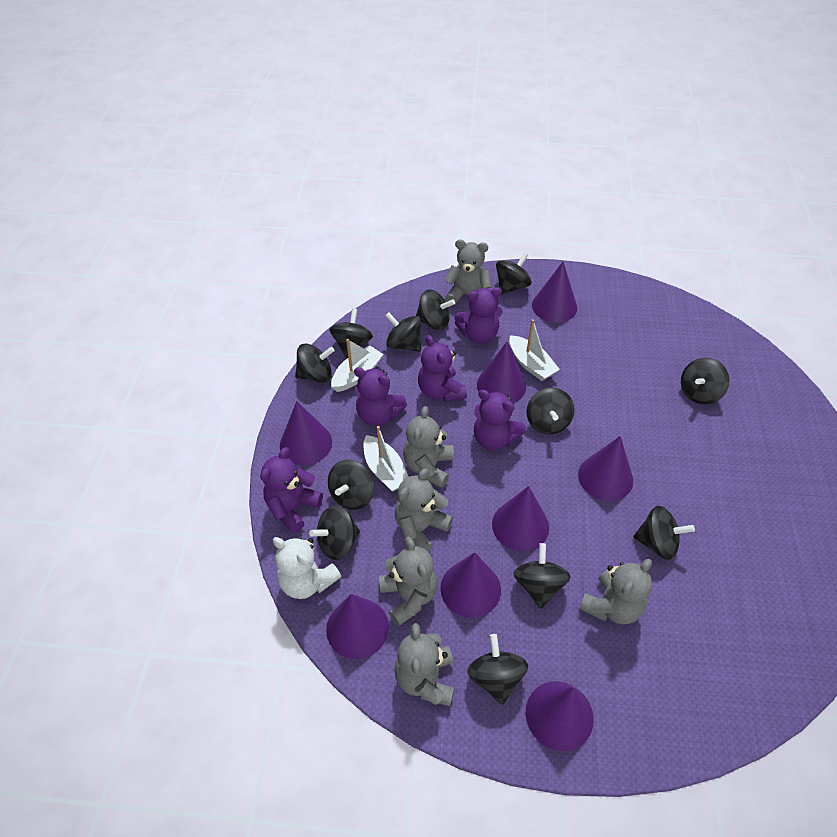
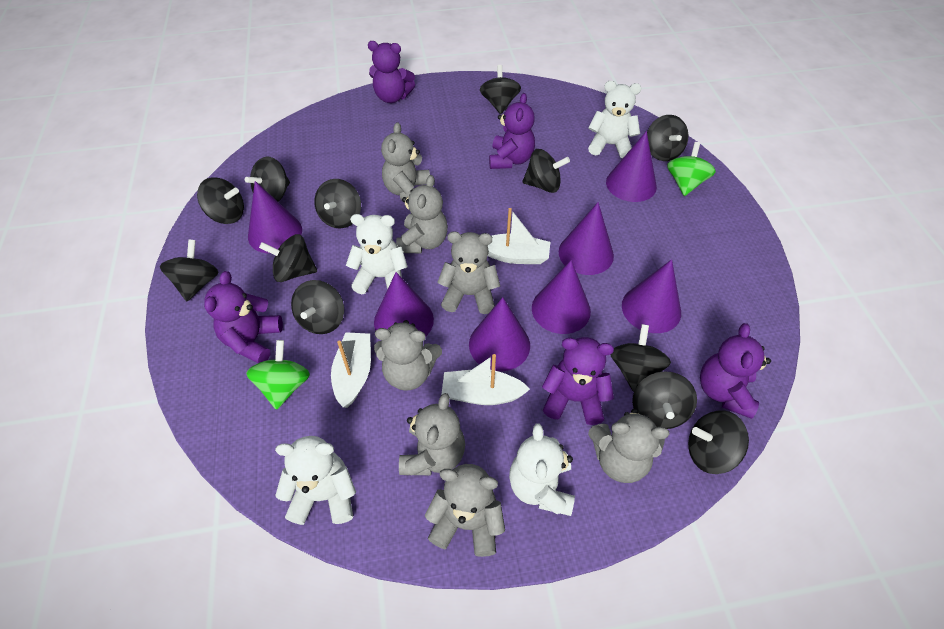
green spinning top: 0 -> 2
grey teddy bear: 6 -> 7
purple cone: 8 -> 7
white teddy bear: 1 -> 4

